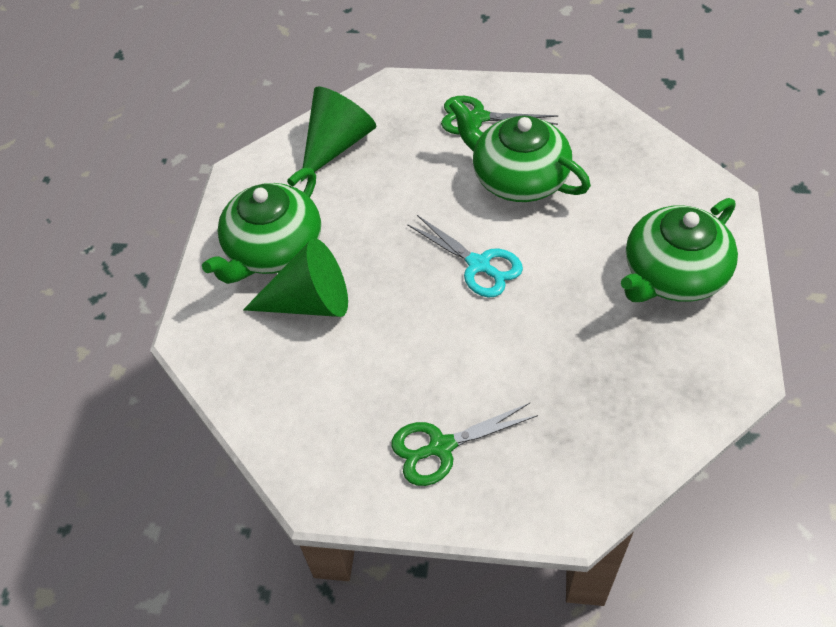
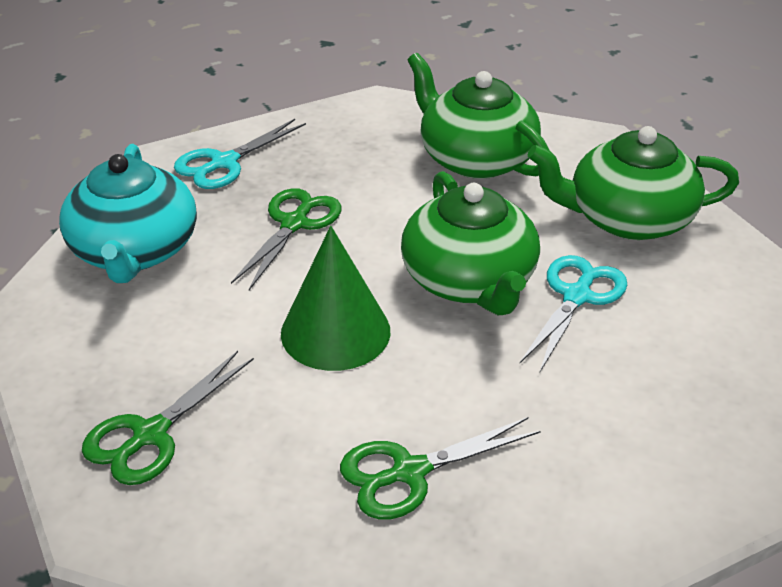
green cone: 2 -> 1
green scissors: 2 -> 3
turquoise scissors: 1 -> 2
turquoise teapot: 0 -> 1

